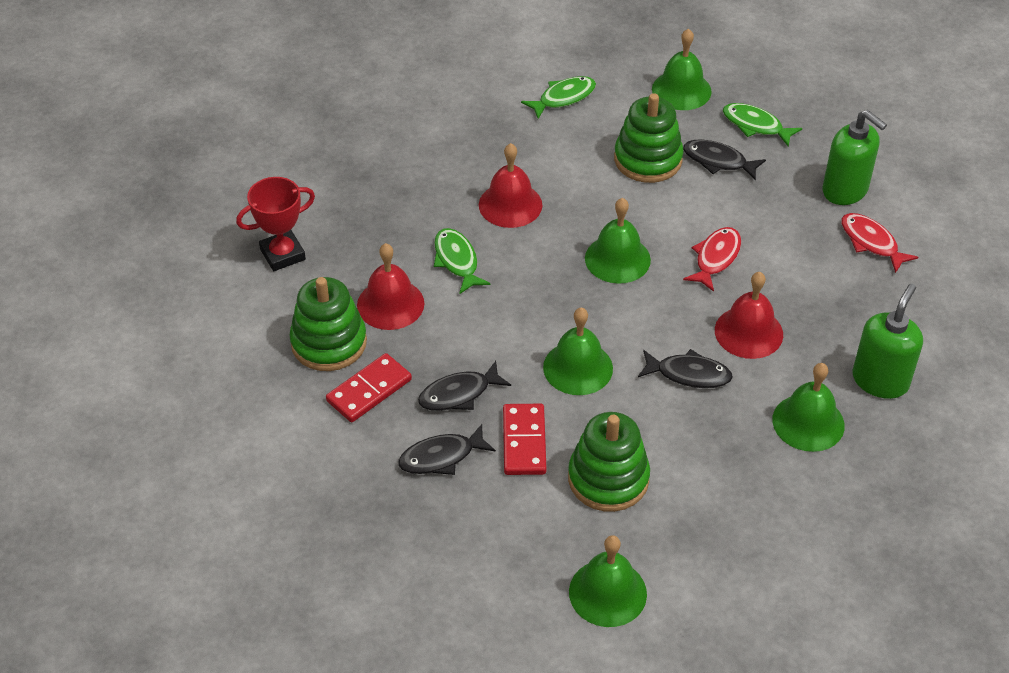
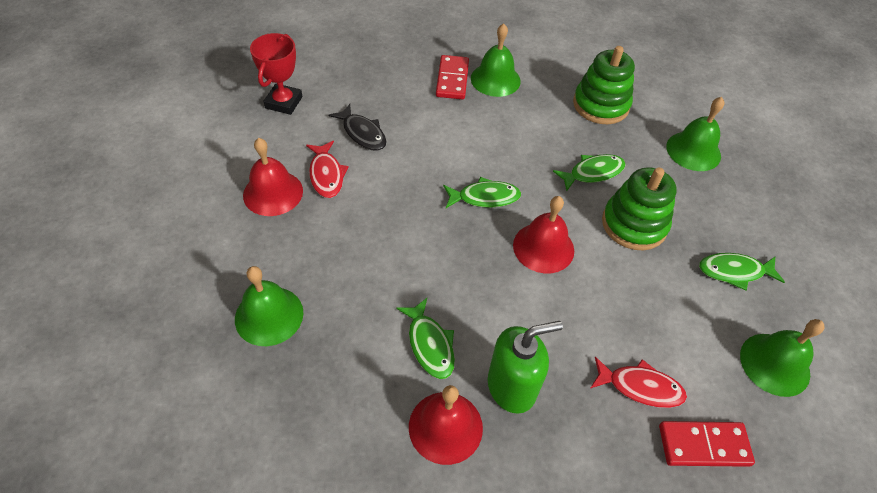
black fish: 4 -> 1
green bell: 5 -> 4
green fish: 3 -> 4
green soap dispenser: 2 -> 1
green stacking toy: 3 -> 2

